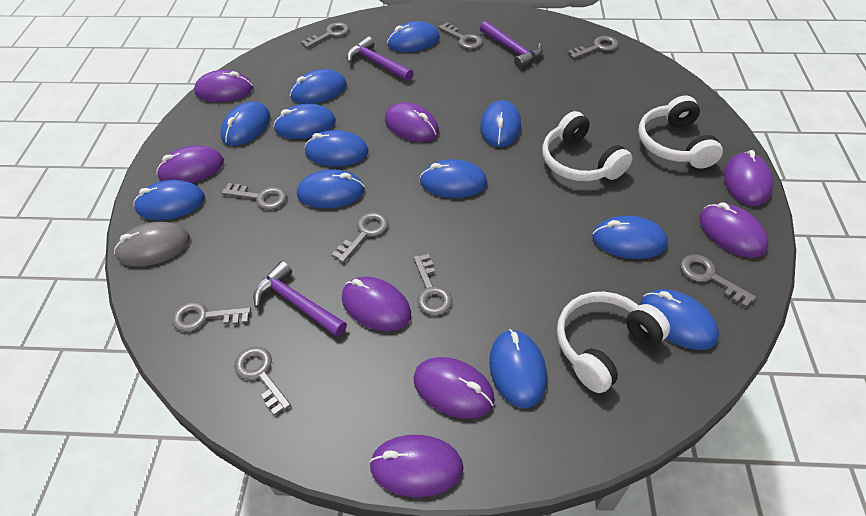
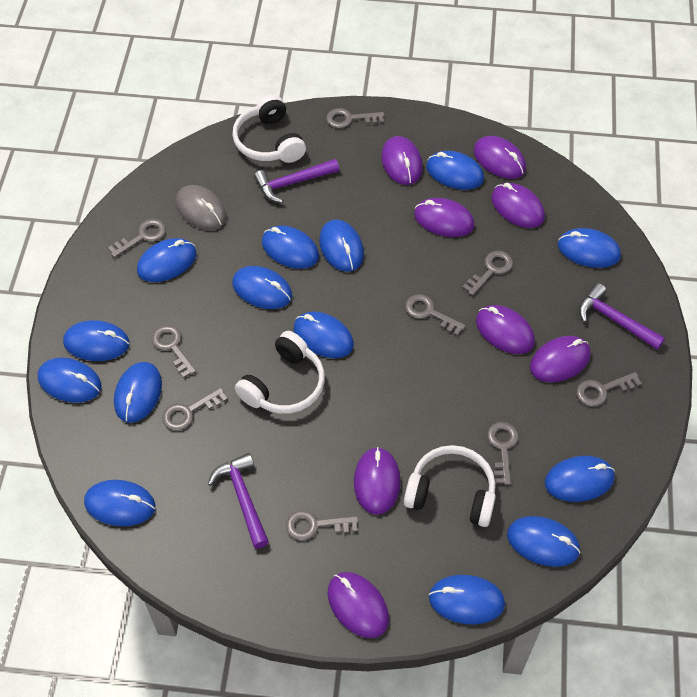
blue mouse: 12 -> 14

